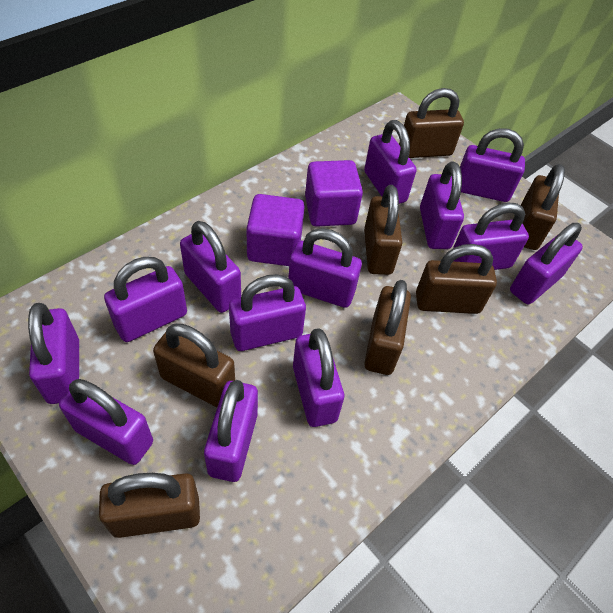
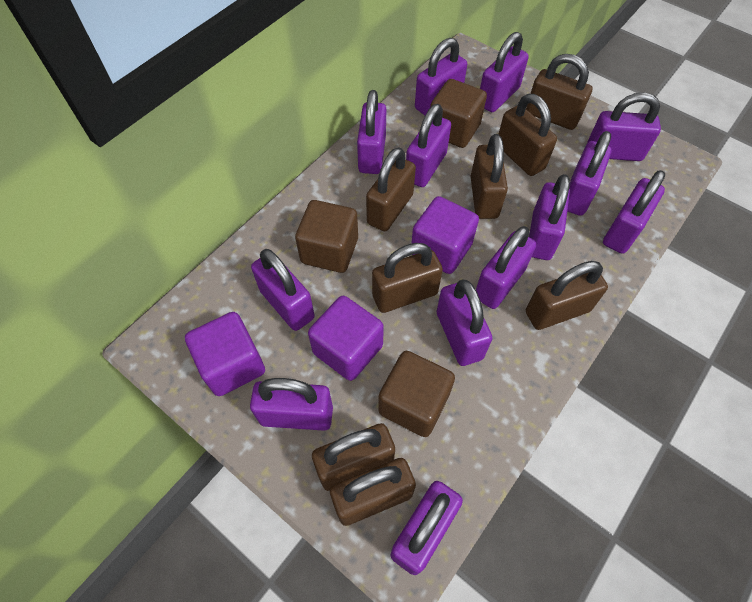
brown cube: 0 -> 3
brown padlock: 7 -> 8
purple cube: 2 -> 3

